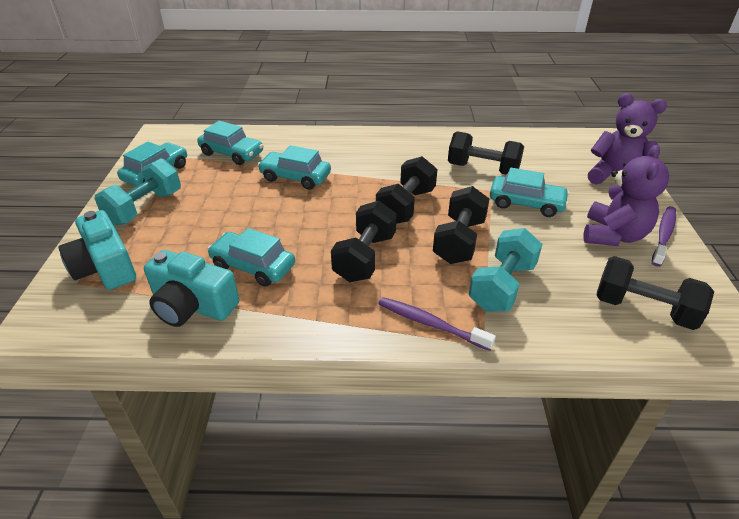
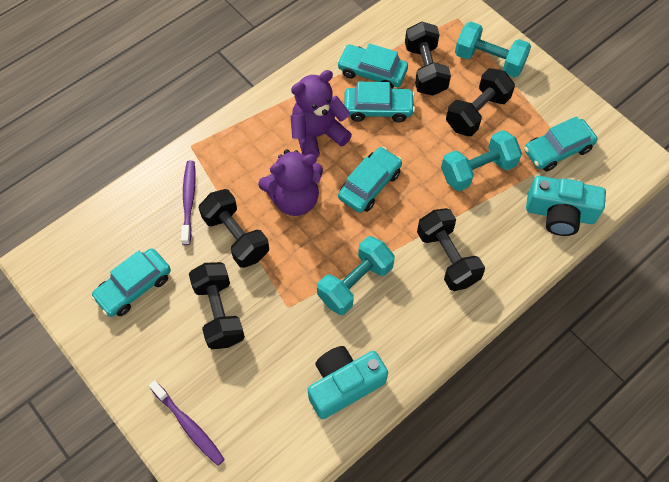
turquoise dumbbell: 2 -> 3

